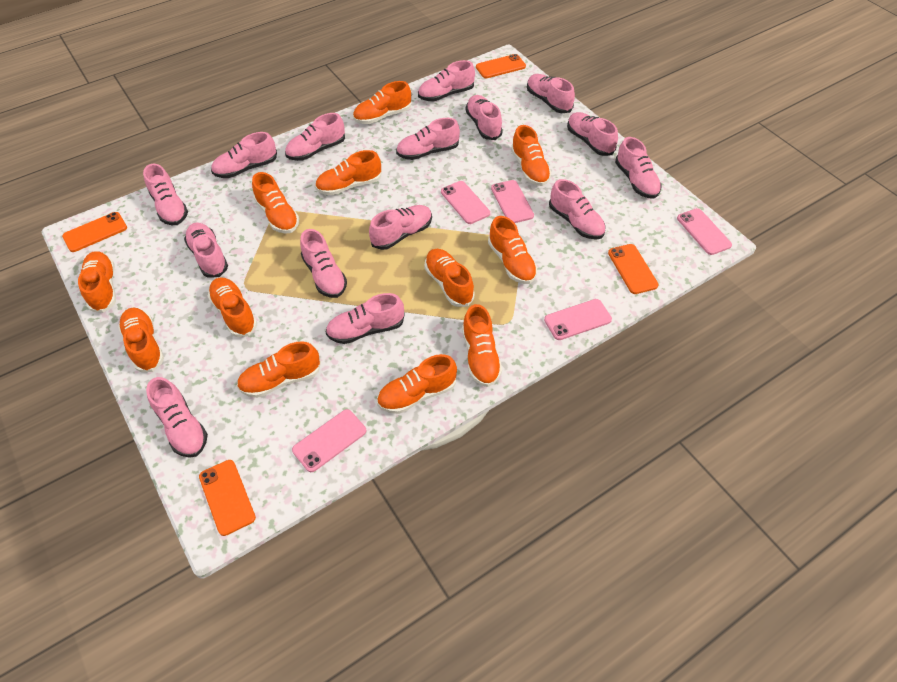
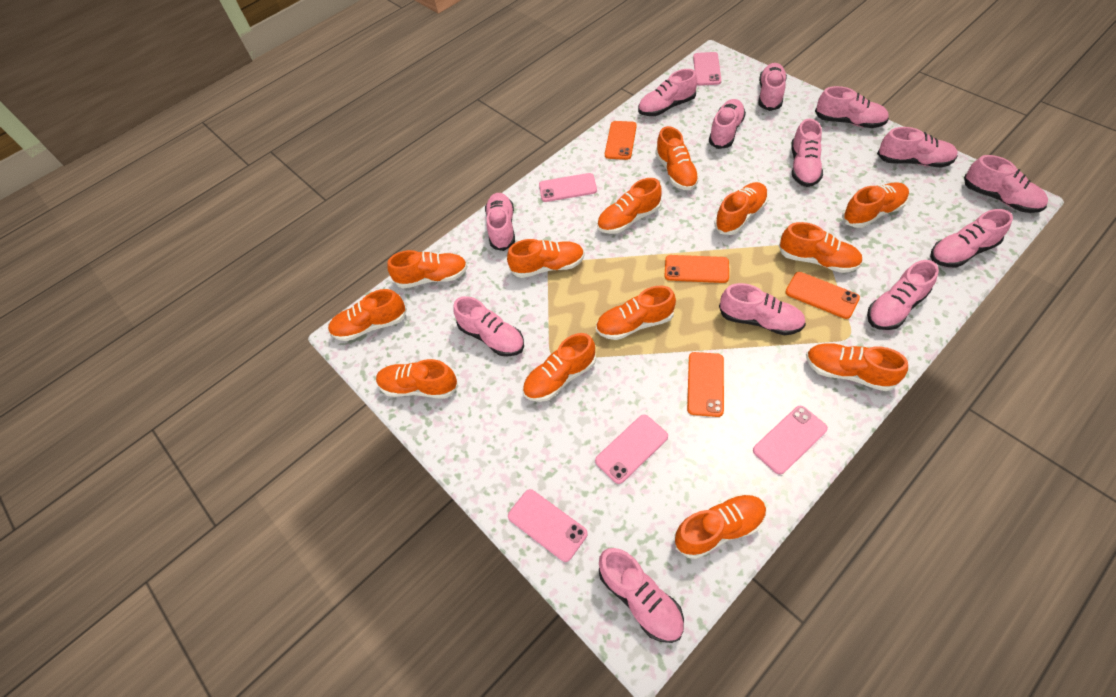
orange shoe: 12 -> 13
pink shoe: 15 -> 13

